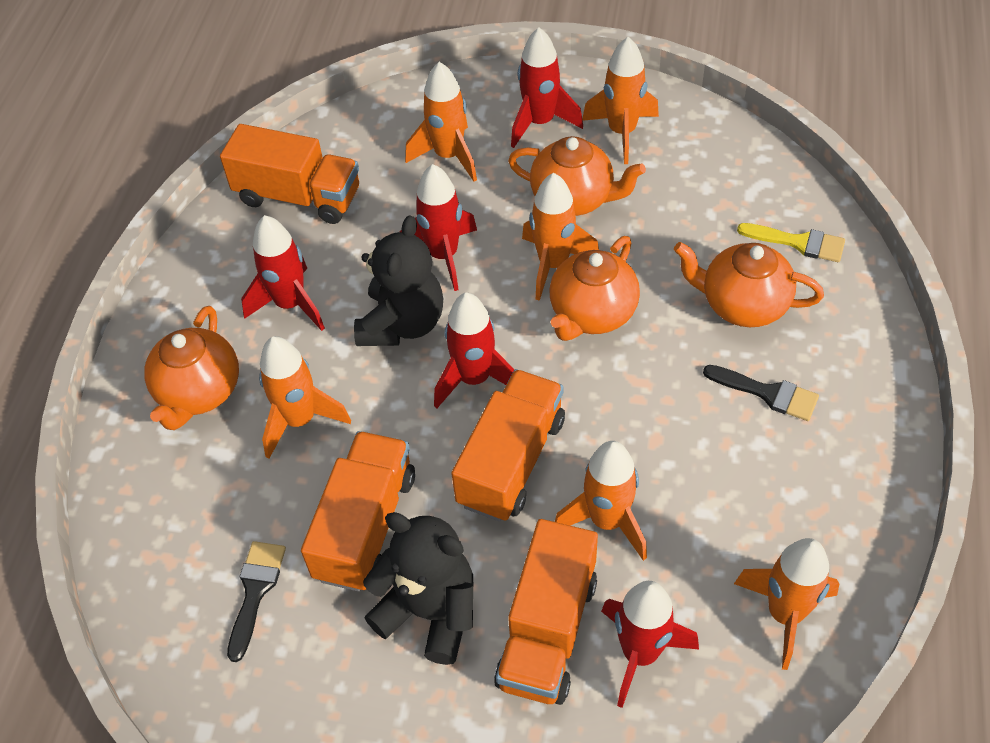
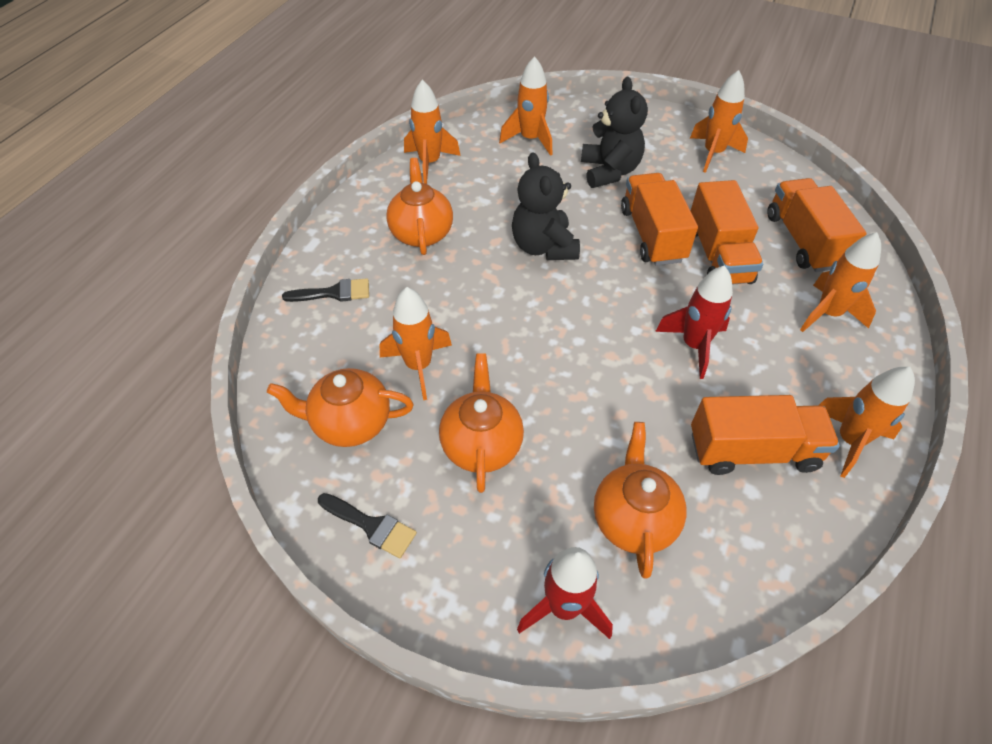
red rocket: 5 -> 2
yellow brush: 1 -> 0

